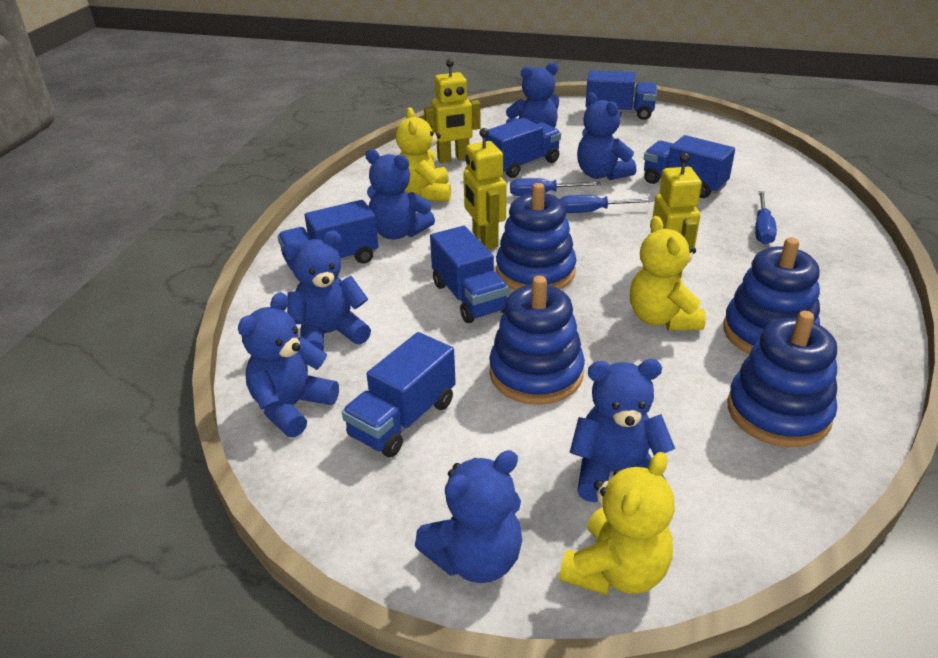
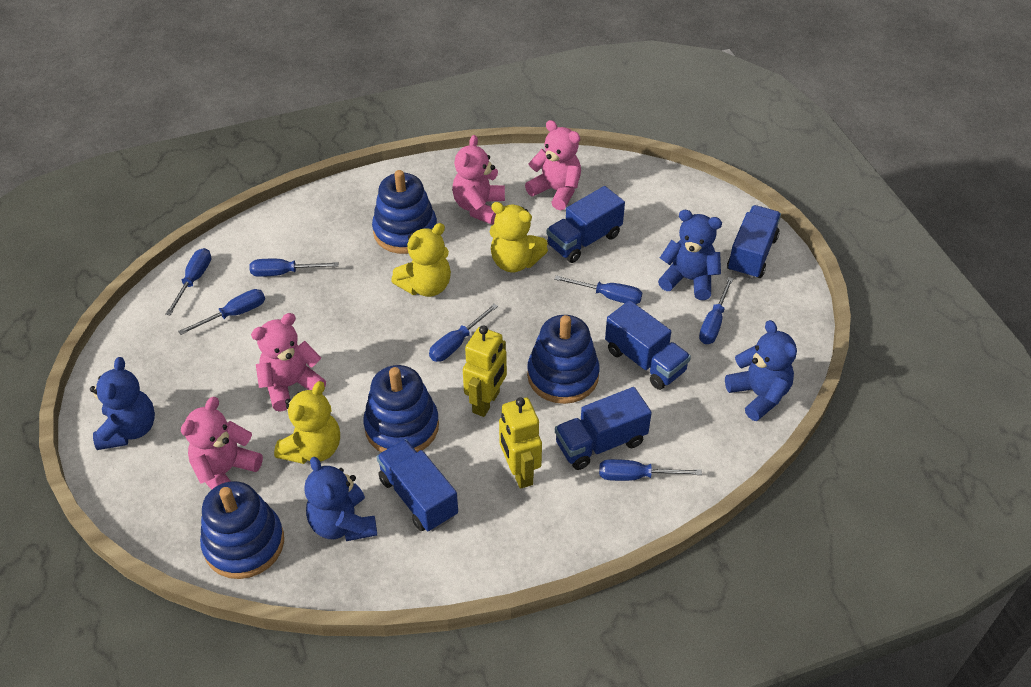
blue screwdriver: 3 -> 7
blue teddy bear: 7 -> 4
blue truck: 6 -> 5
pink teddy bear: 0 -> 4
yellow robot: 3 -> 2

